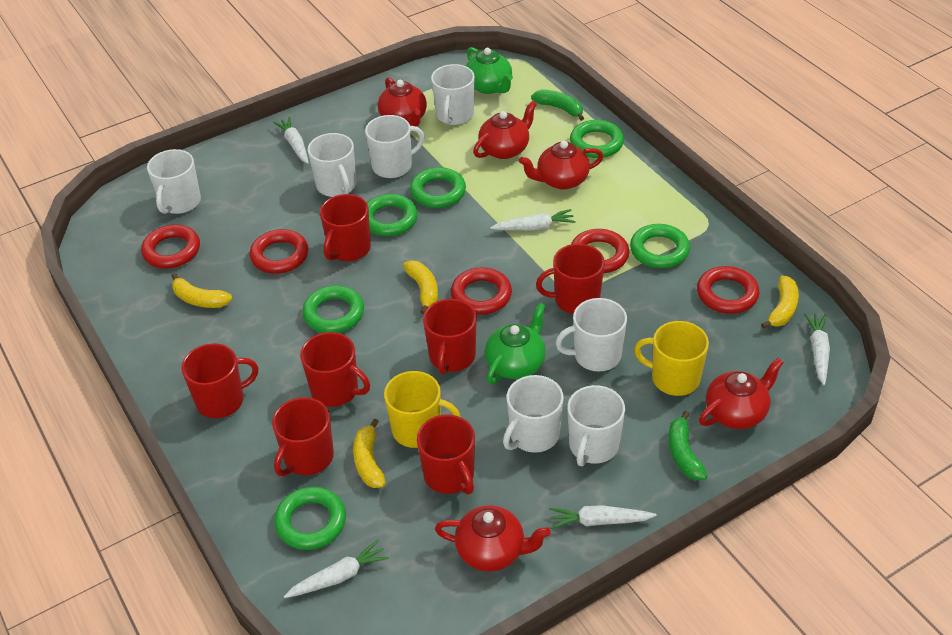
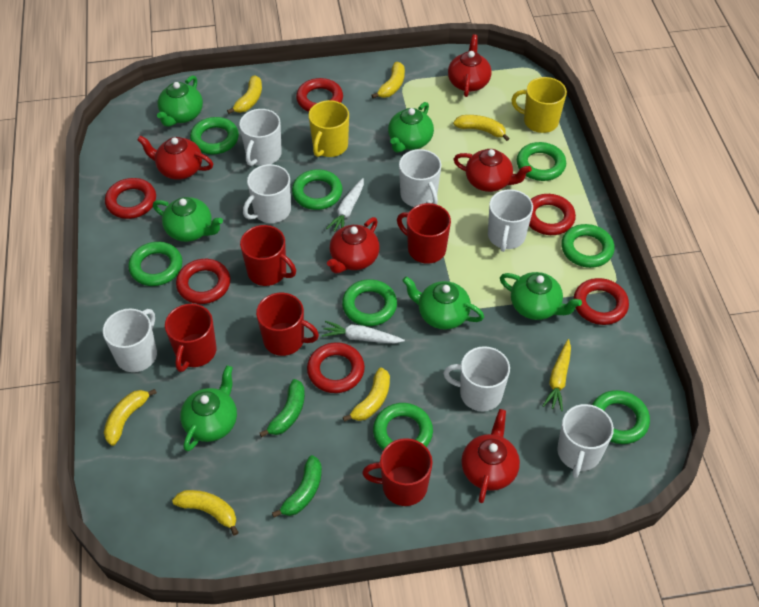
green ring: 6 -> 8
green teapot: 2 -> 6
red mug: 7 -> 5
red ring: 5 -> 6
white carrot: 5 -> 2
yellow banana: 4 -> 6
yellow carrot: 0 -> 1

